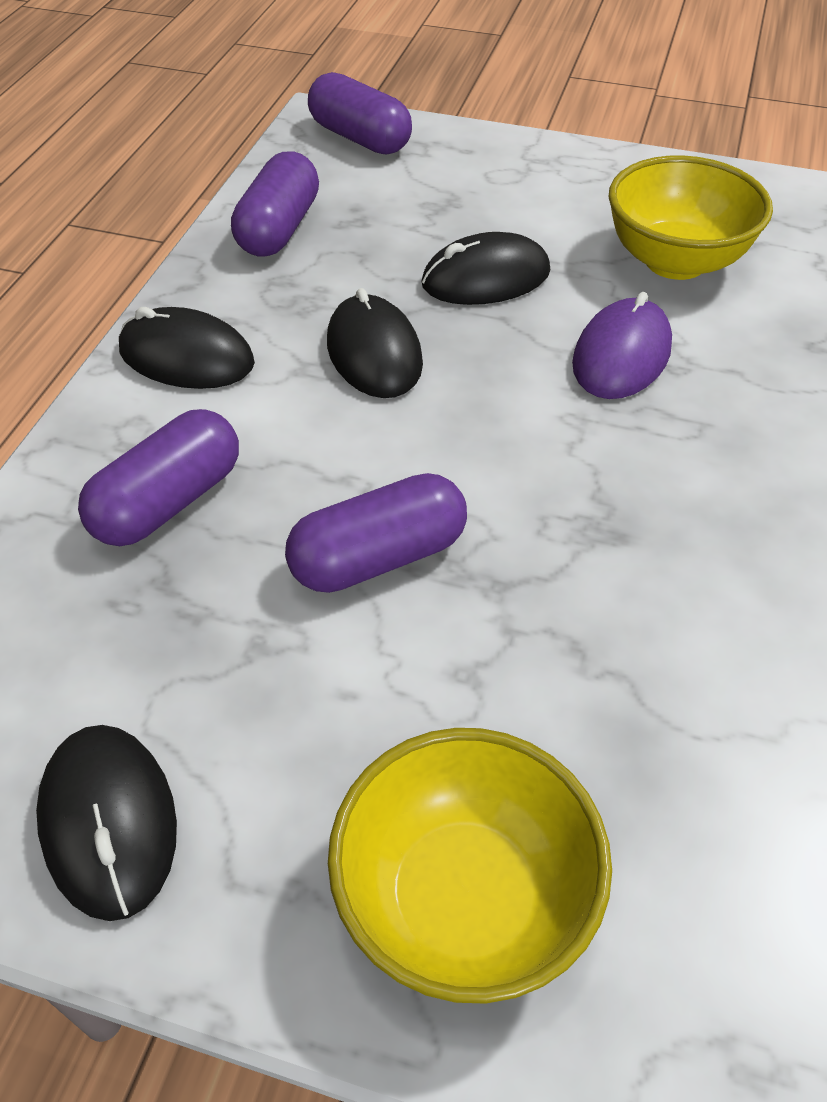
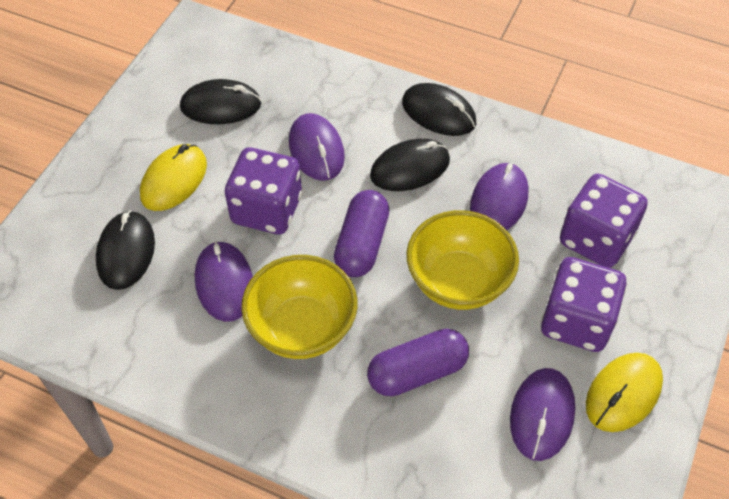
purple capsule: 4 -> 2
purple dice: 0 -> 3
purple mouse: 1 -> 4
yellow mouse: 0 -> 2

